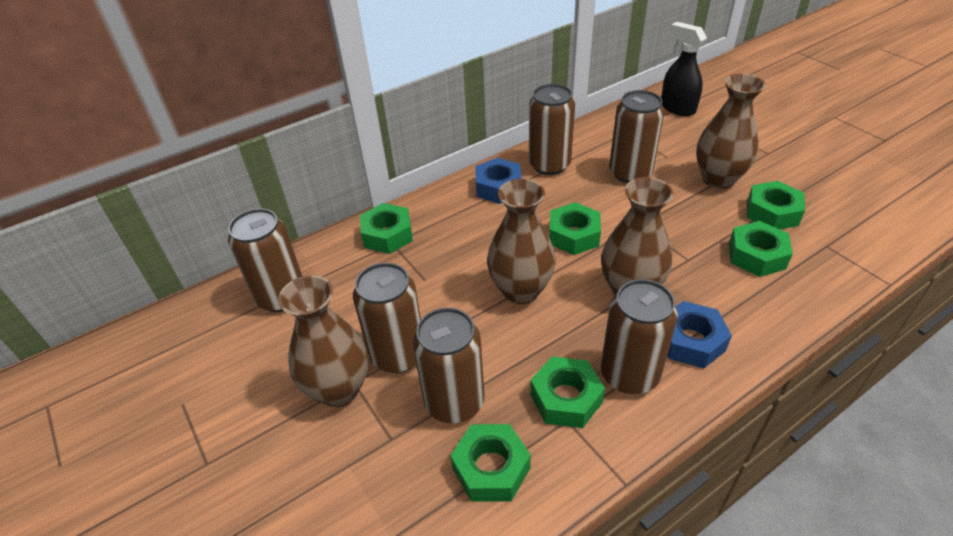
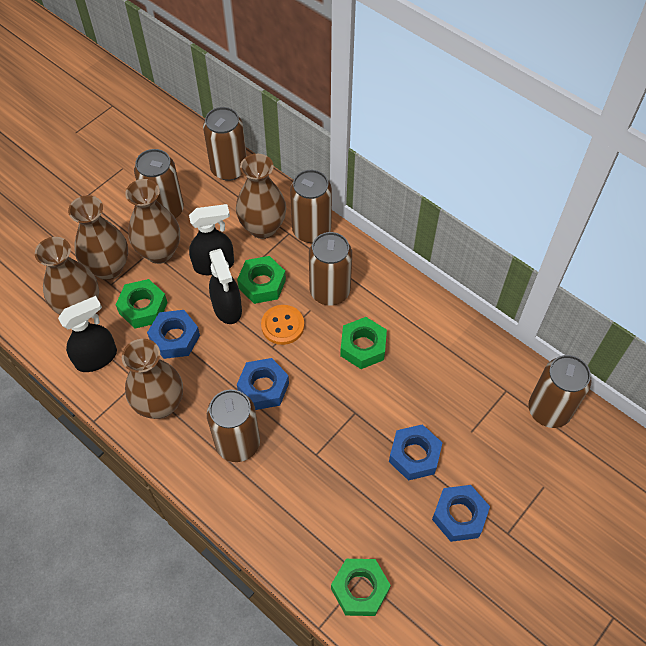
black spray bottle: 1 -> 3
blue nut: 2 -> 4
brown vase: 4 -> 5
green nut: 6 -> 4
orange button: 0 -> 1

